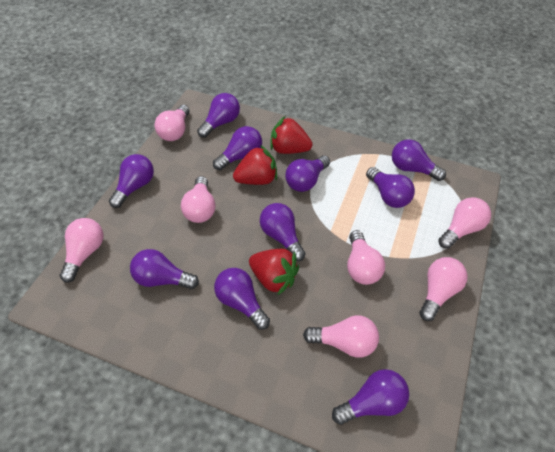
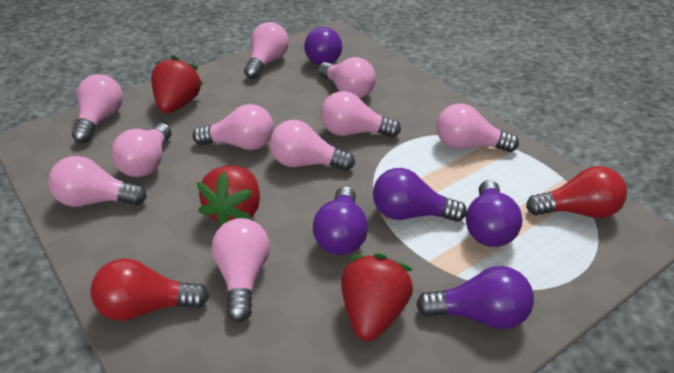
pink light bulb: 7 -> 10
purple light bulb: 10 -> 5
red light bulb: 0 -> 2

